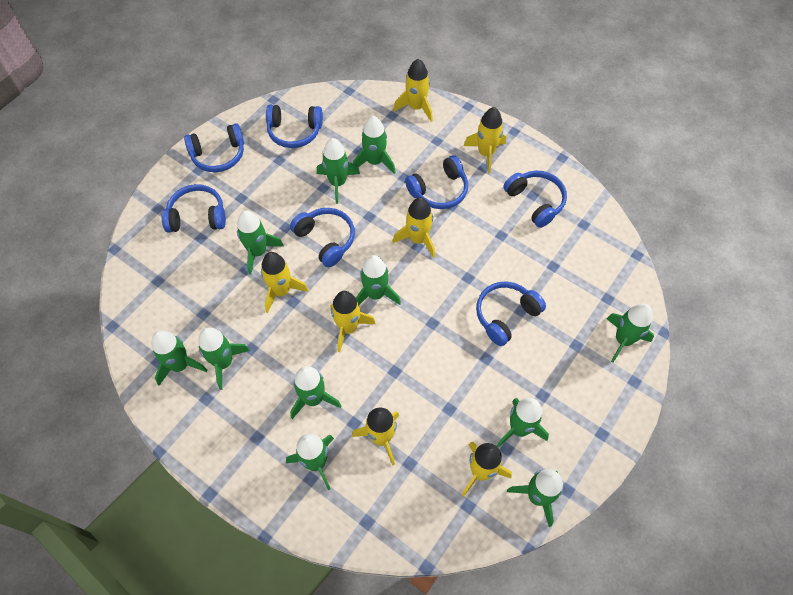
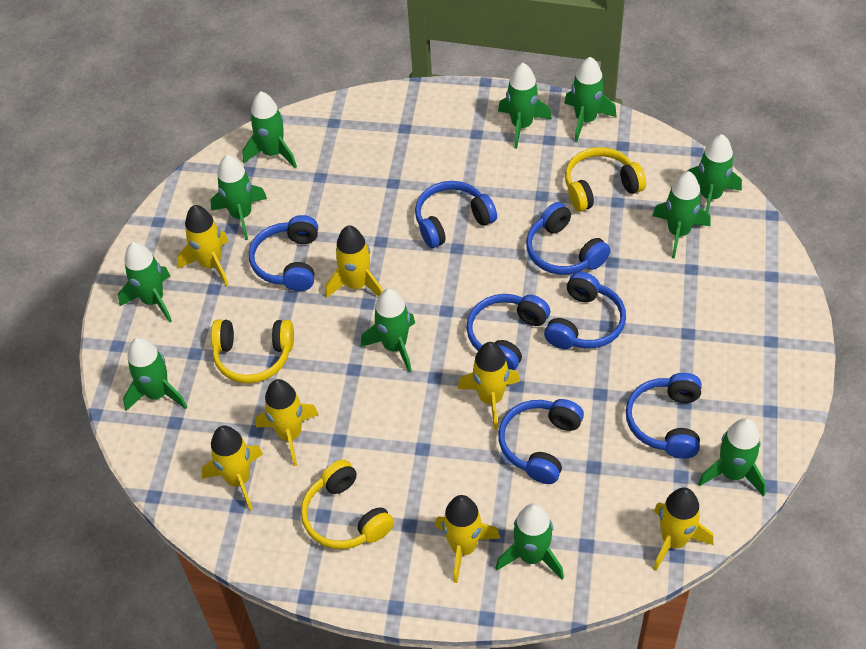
yellow headphones: 0 -> 3

